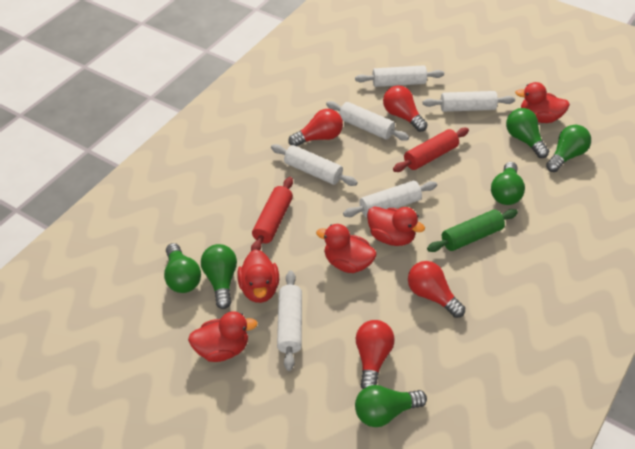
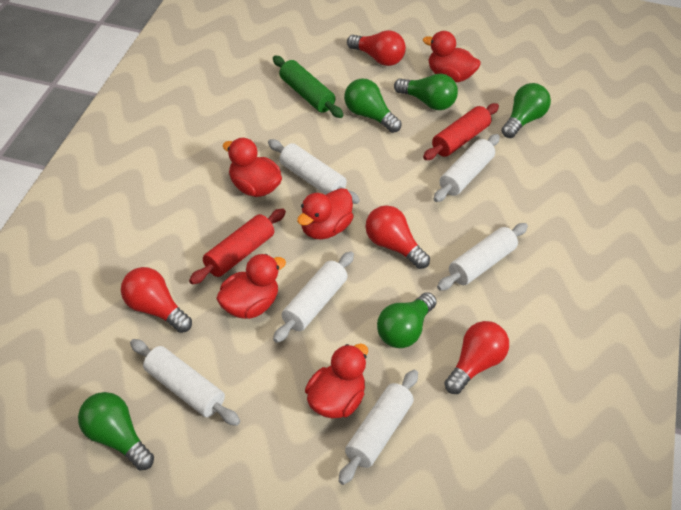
green light bulb: 6 -> 5

